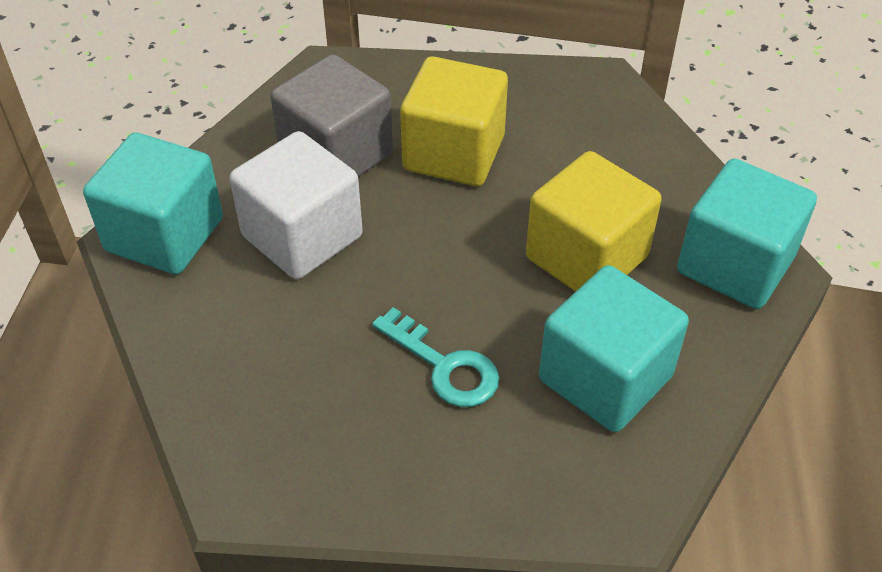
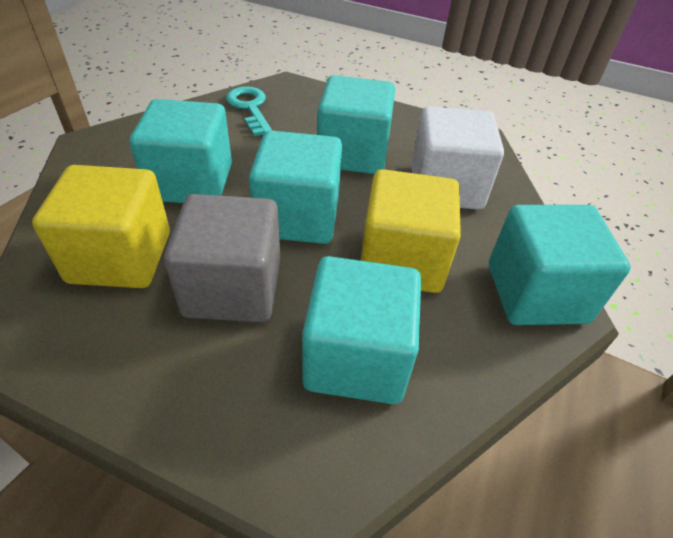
turquoise cube: 3 -> 5

